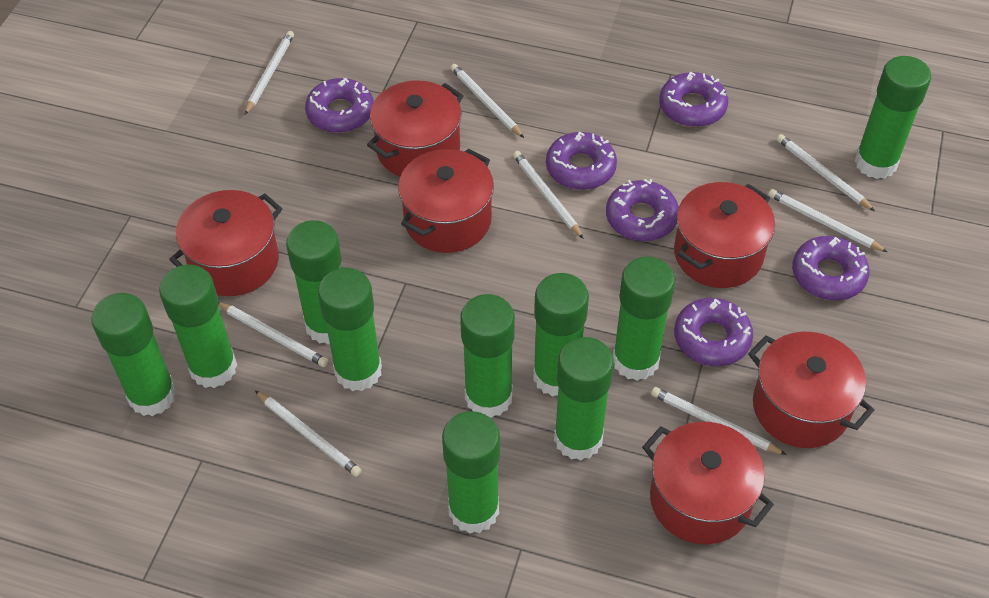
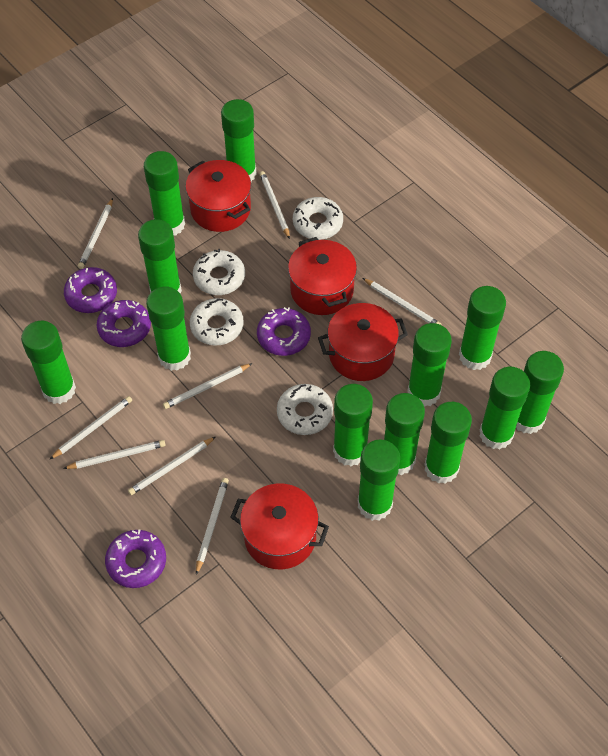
green glue stick: 10 -> 13
purple donut: 6 -> 4
red pot: 6 -> 4
white donut: 0 -> 4

